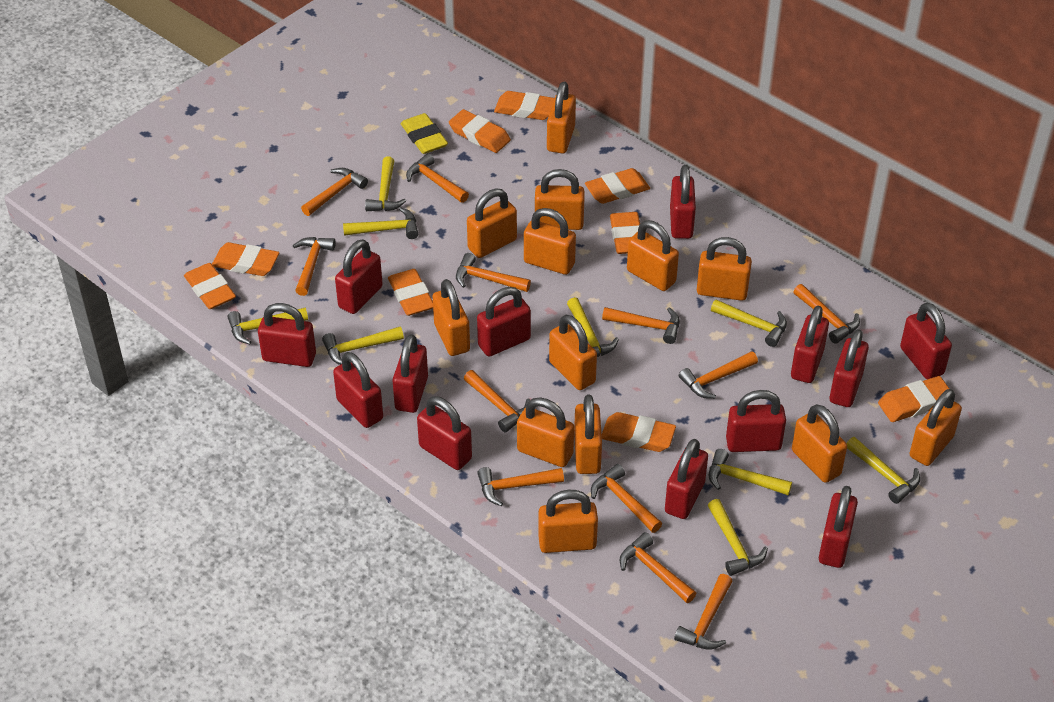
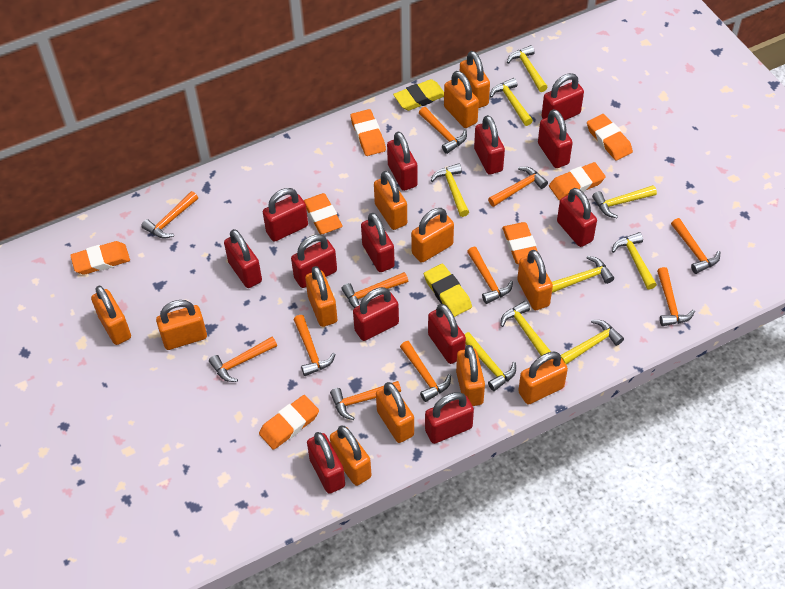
orange eraser: 9 -> 7
orange hammer: 12 -> 11
orange padlock: 13 -> 12
yellow eraser: 1 -> 2

